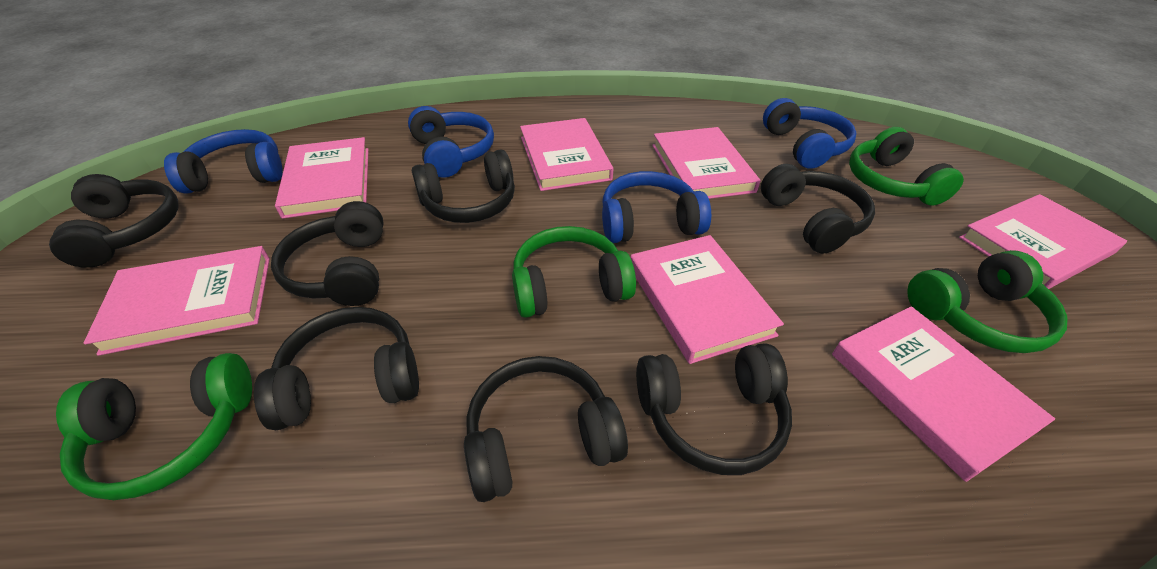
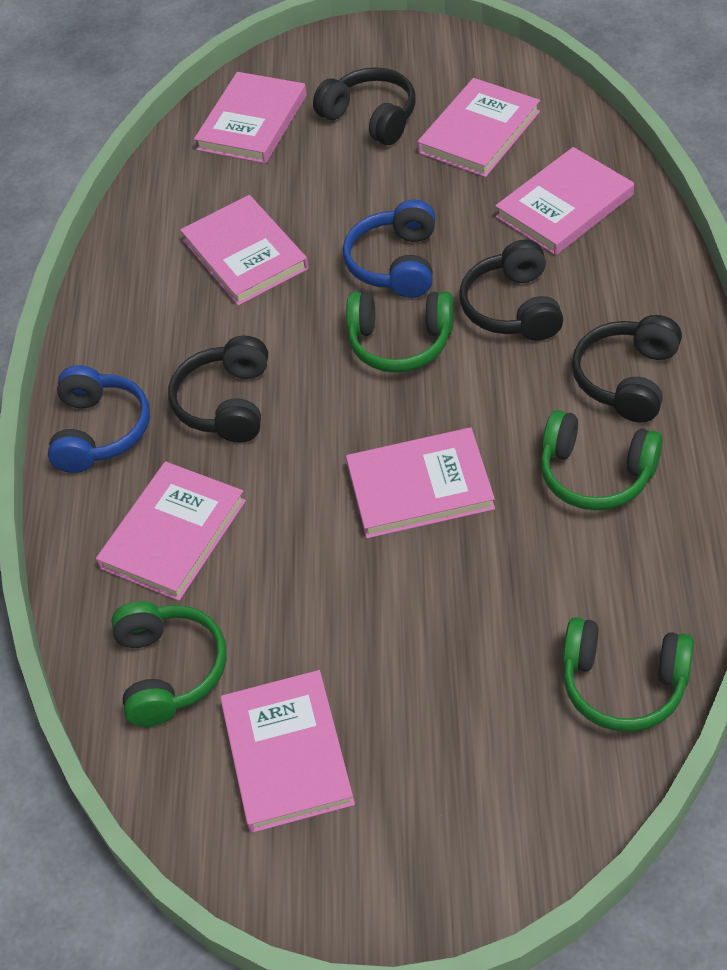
black headphones: 7 -> 4
blue headphones: 4 -> 2

